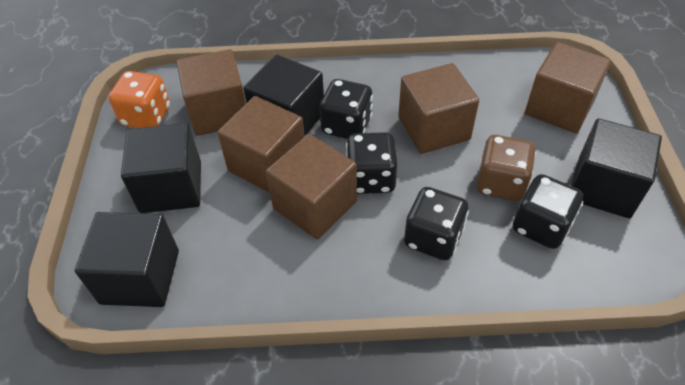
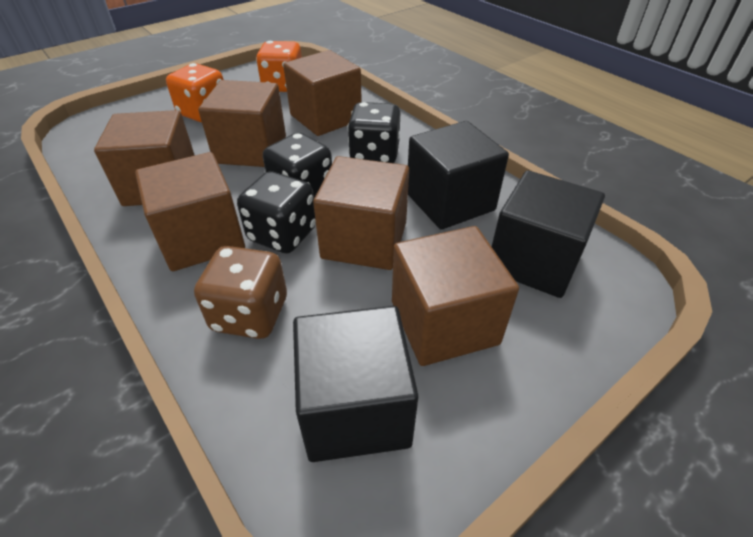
black cube: 4 -> 3
black dice: 4 -> 3
brown cube: 5 -> 6
orange dice: 1 -> 2

